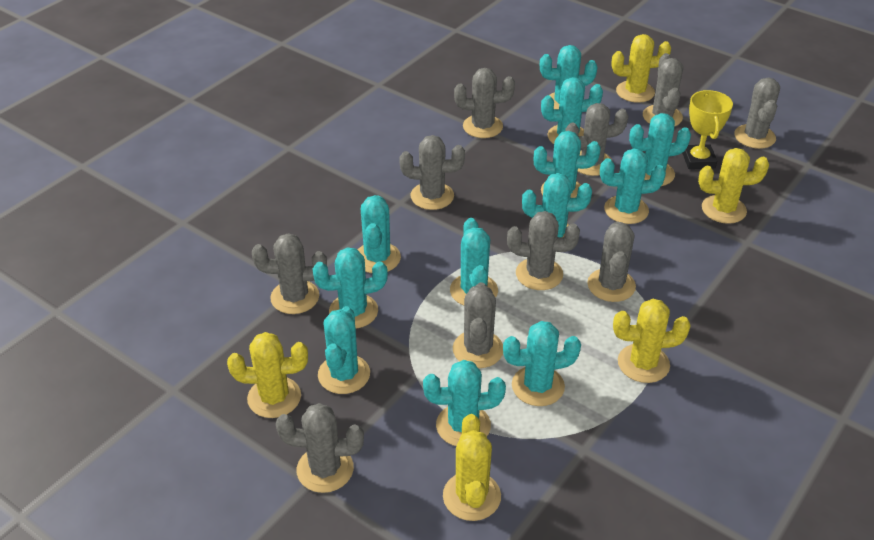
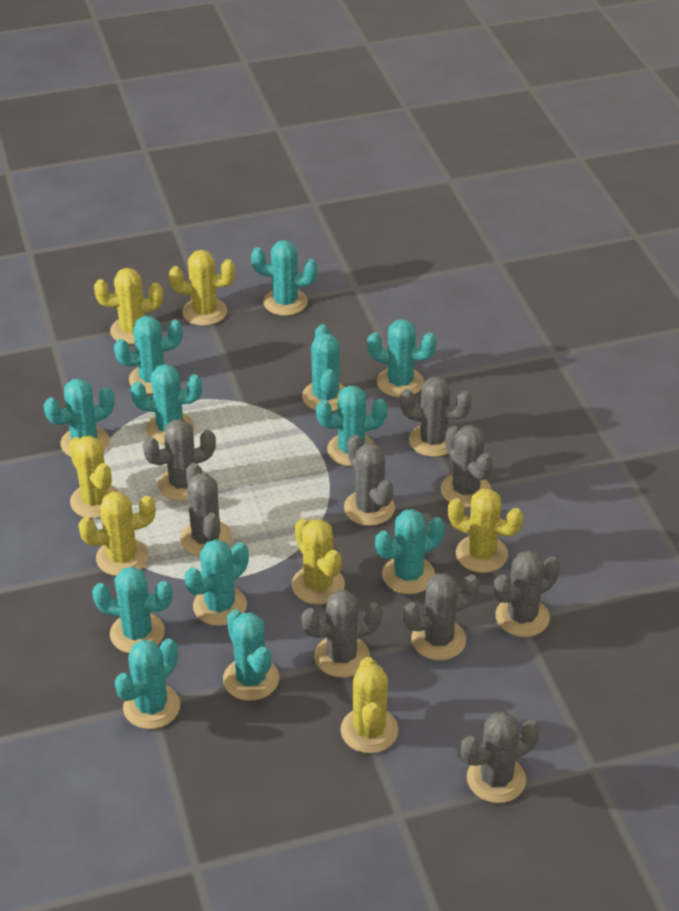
grey cactus: 10 -> 9
yellow cactus: 5 -> 7
yellow trophy: 1 -> 0

